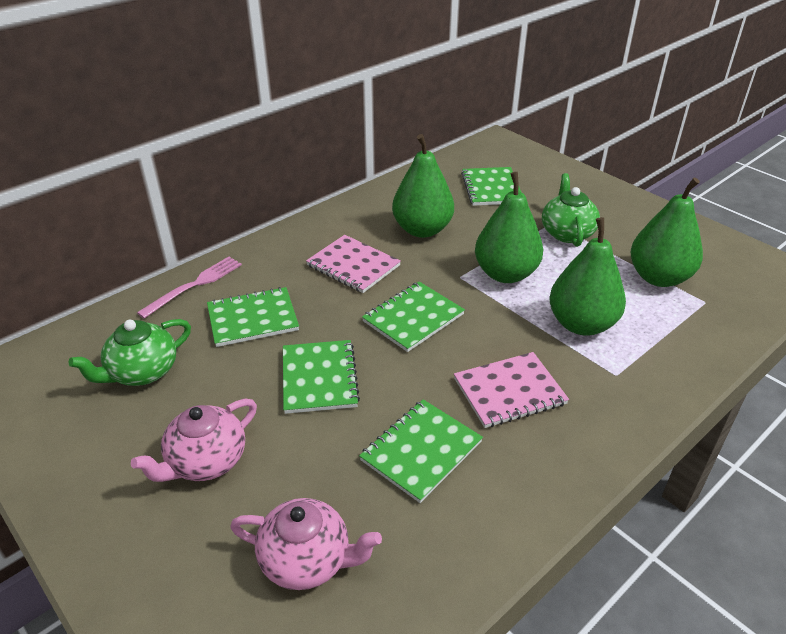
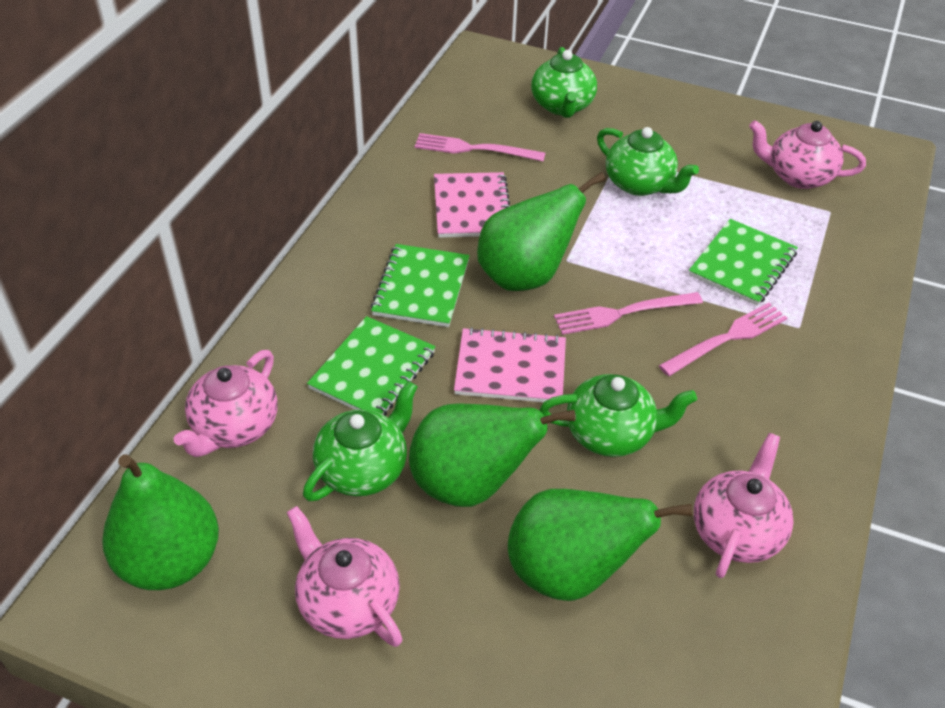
green notebook: 5 -> 3
green teapot: 2 -> 4
pink fork: 1 -> 3
pink teapot: 2 -> 4

